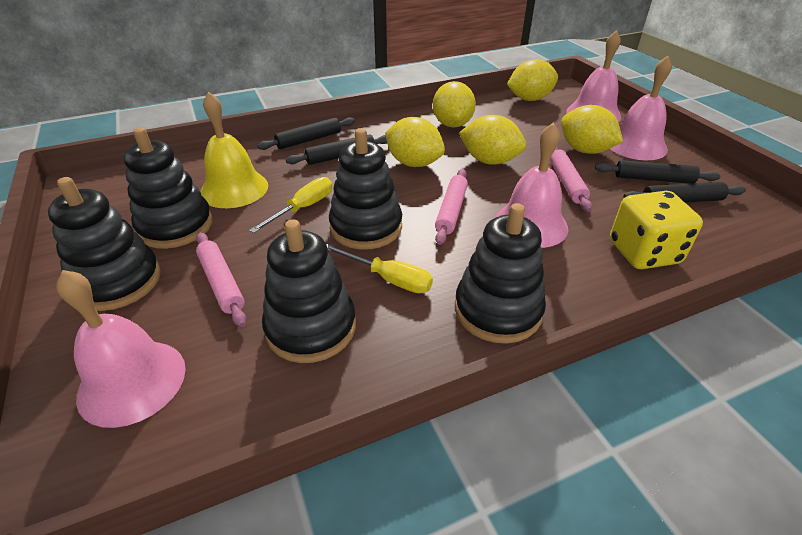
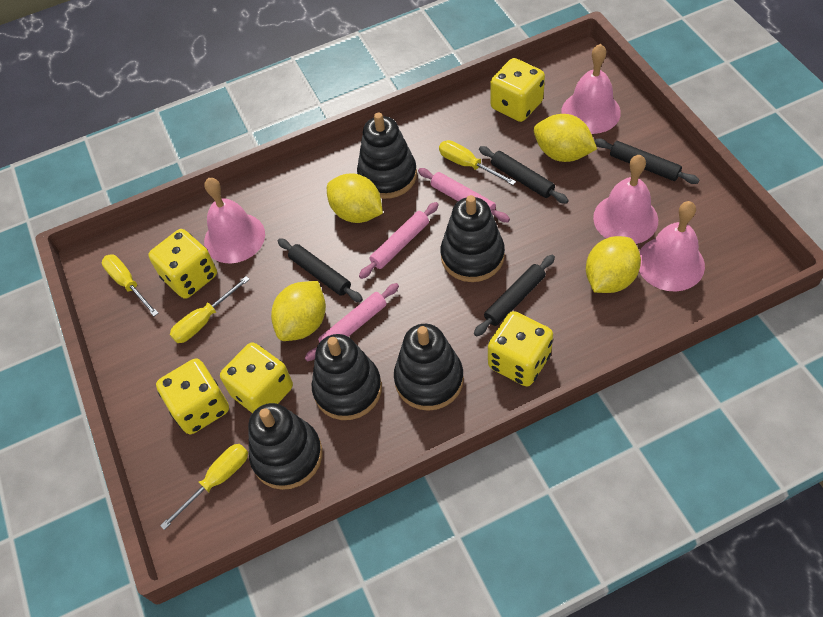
yellow bell: 1 -> 0
yellow dice: 1 -> 5
yellow lemon: 5 -> 4
yellow screwdriver: 2 -> 4

